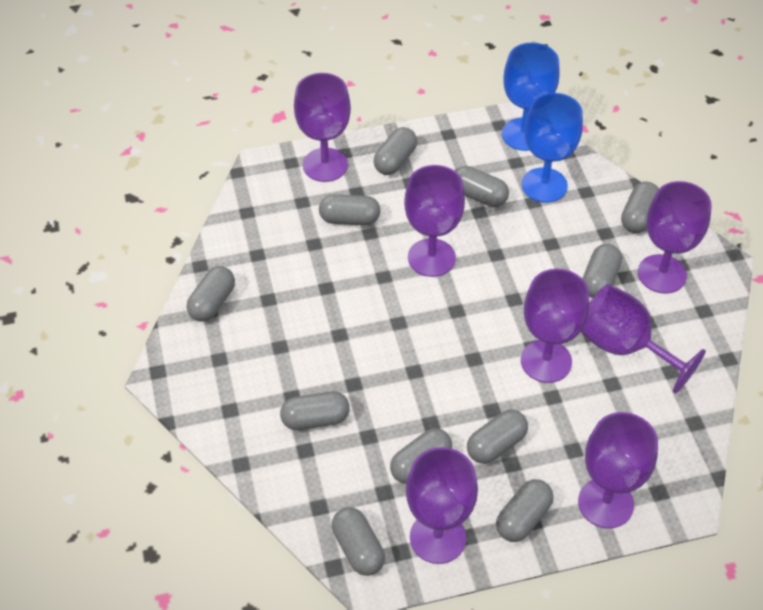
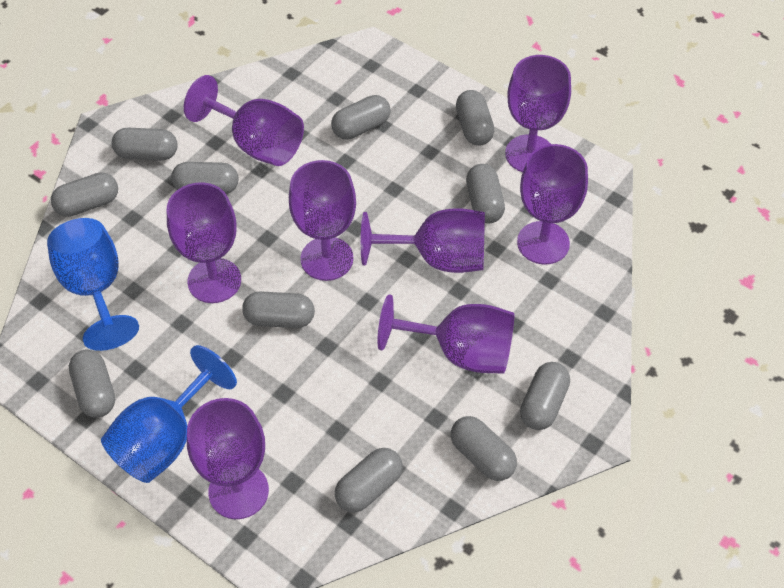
purple goblet: 7 -> 8

